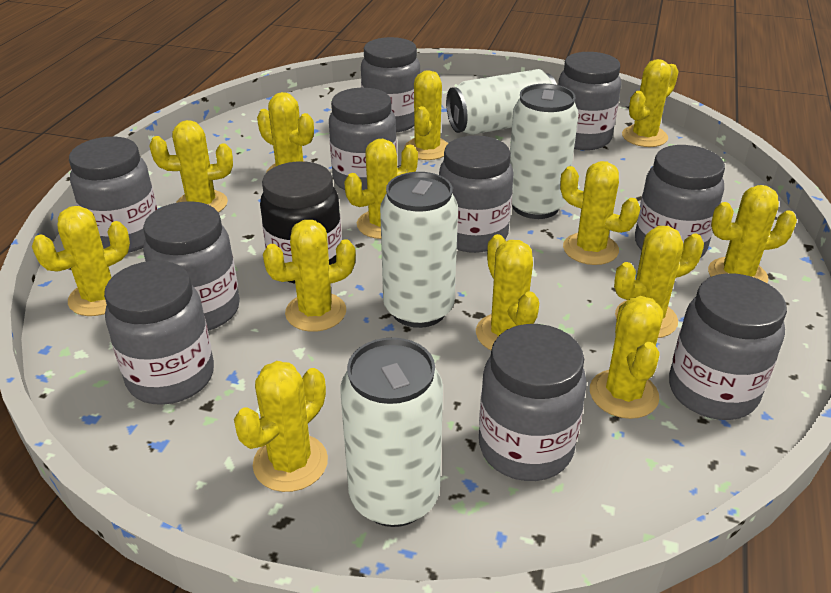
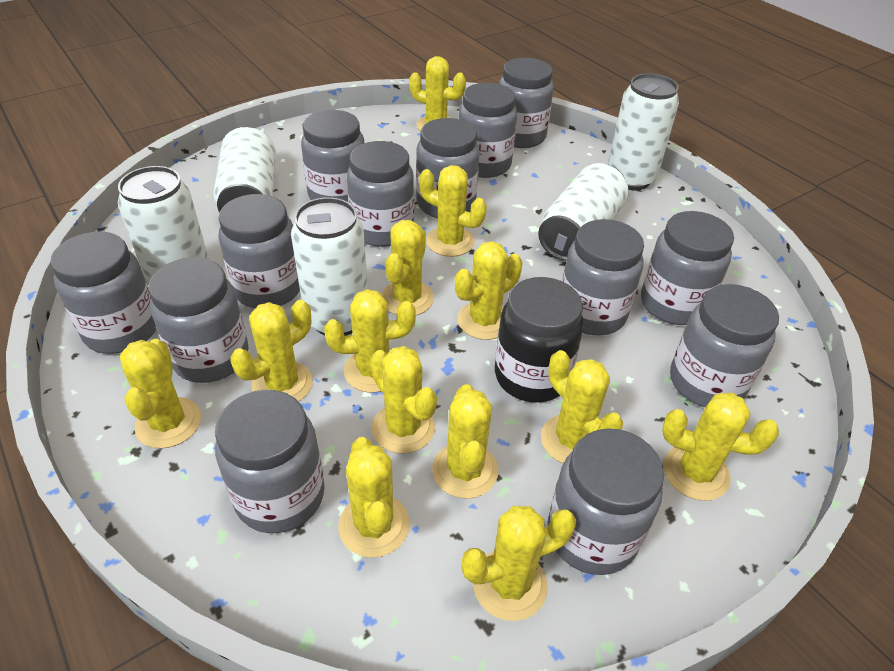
grey jar: 10 -> 13
white can: 4 -> 5

